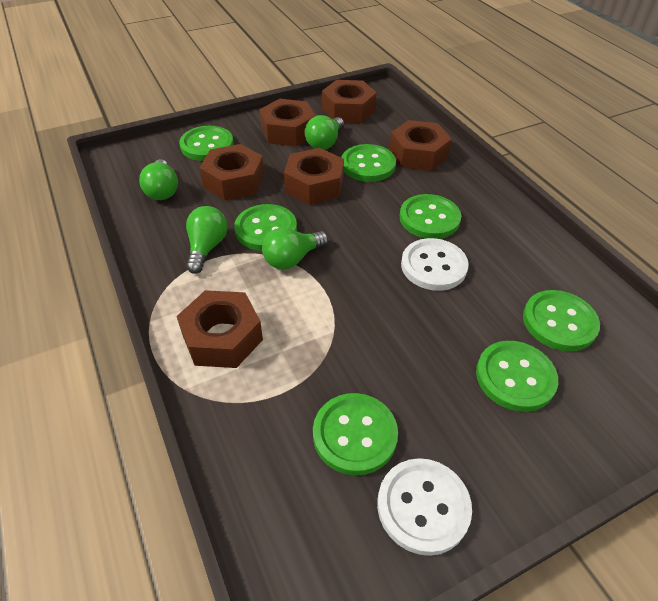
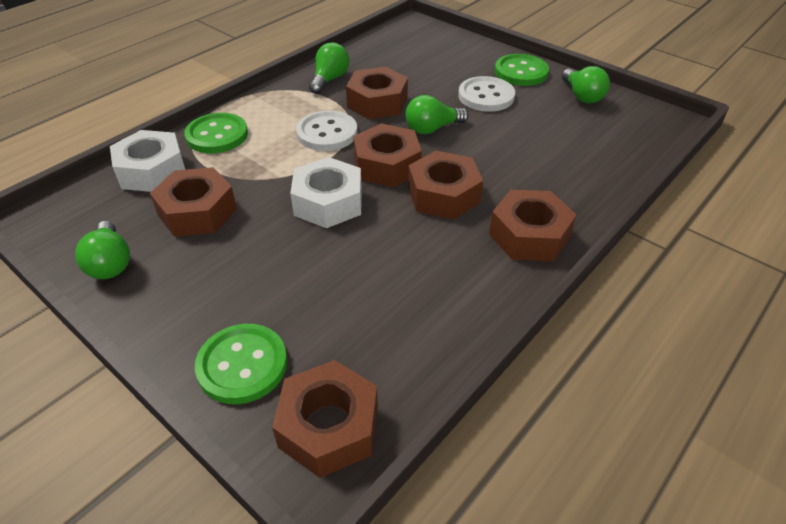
green button: 7 -> 3
white nut: 0 -> 2

